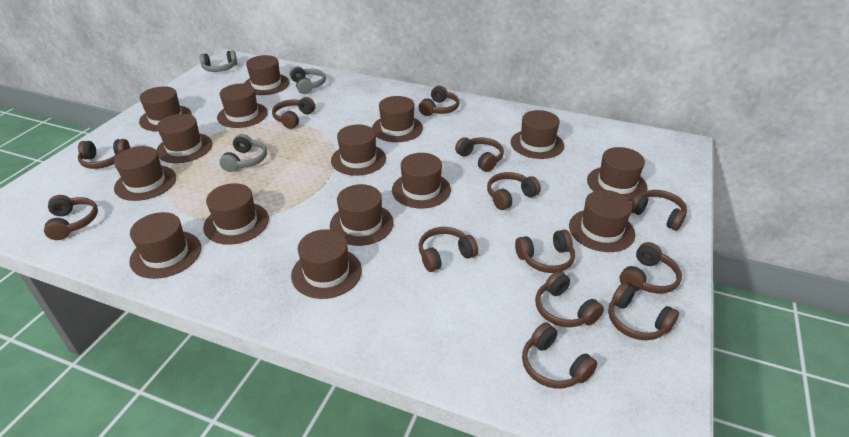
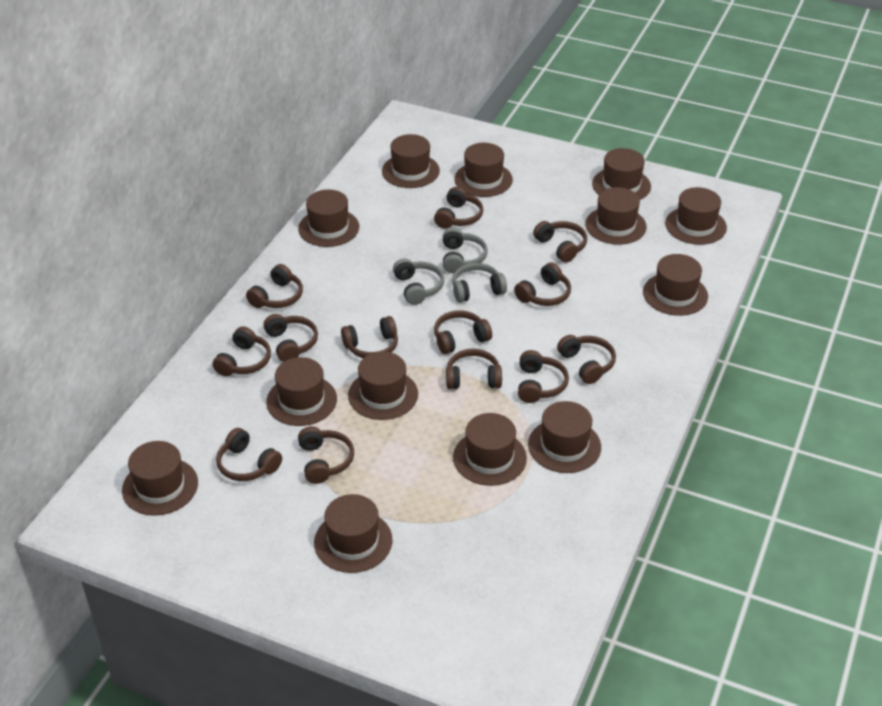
brown hat: 15 -> 13

